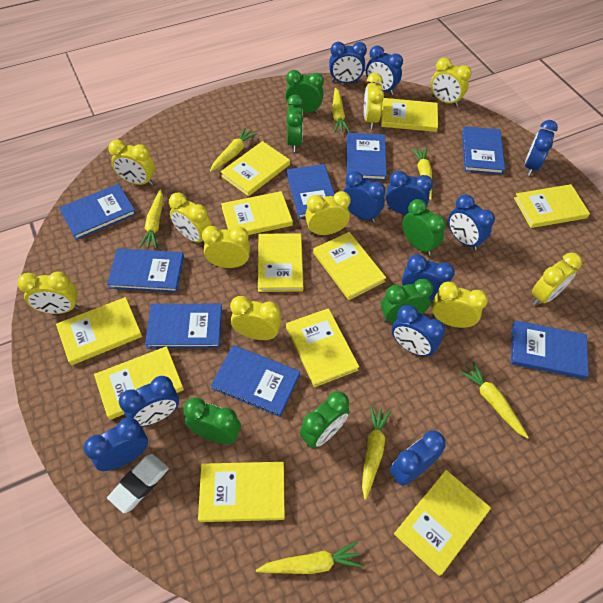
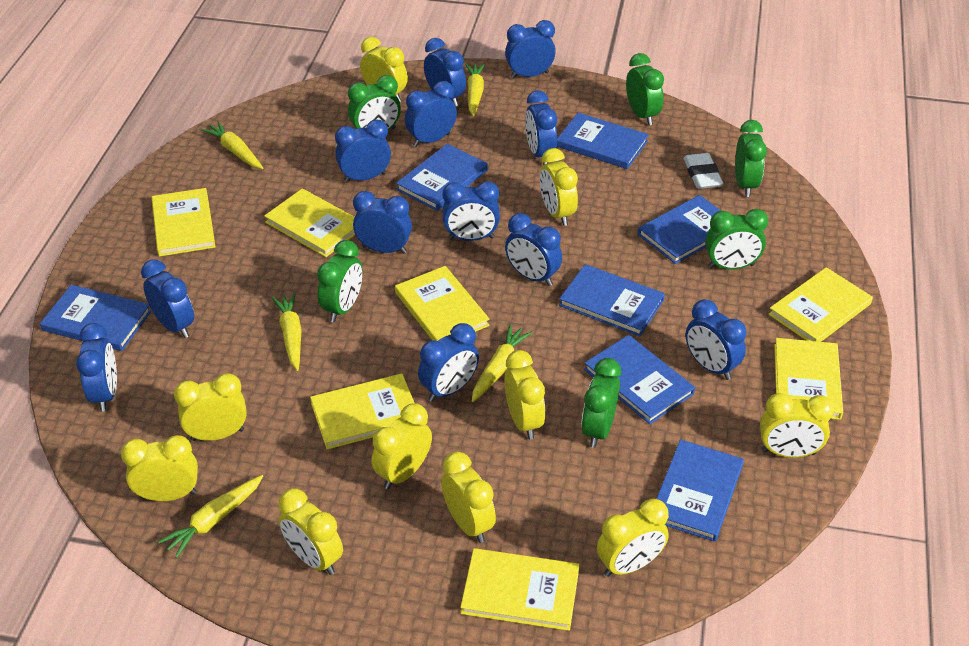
blue book: 8 -> 7
blue clock: 11 -> 12
yellow book: 11 -> 7
yellow carrot: 7 -> 5

